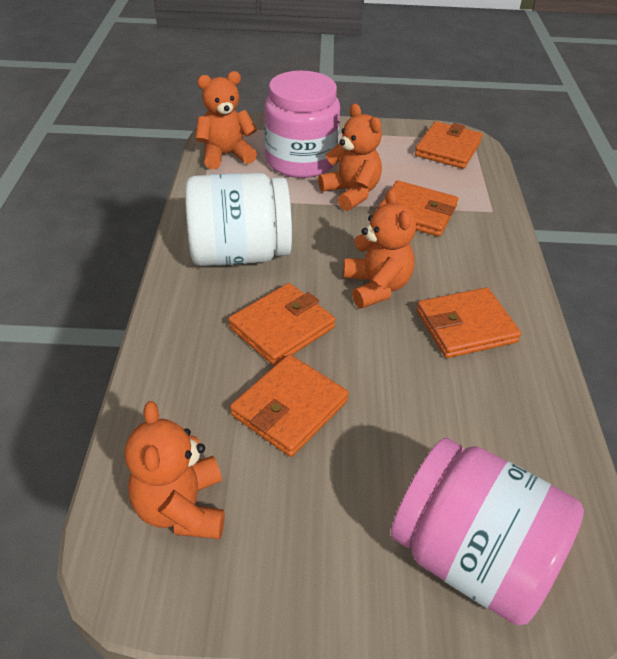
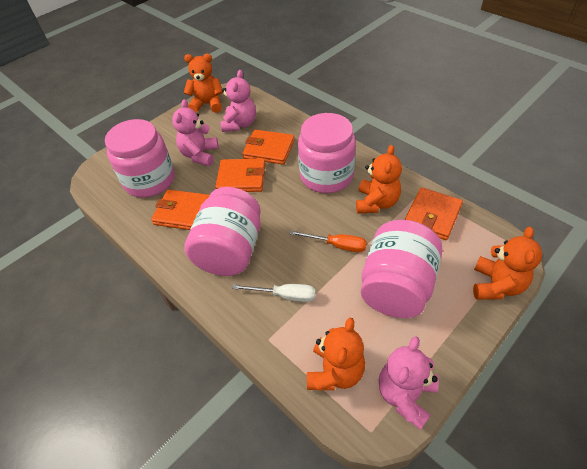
orange screwdriver: 0 -> 1
orange wallet: 5 -> 4
pink jar: 2 -> 4
pink teddy bear: 0 -> 3
white jar: 1 -> 0
white screwdriver: 0 -> 1

